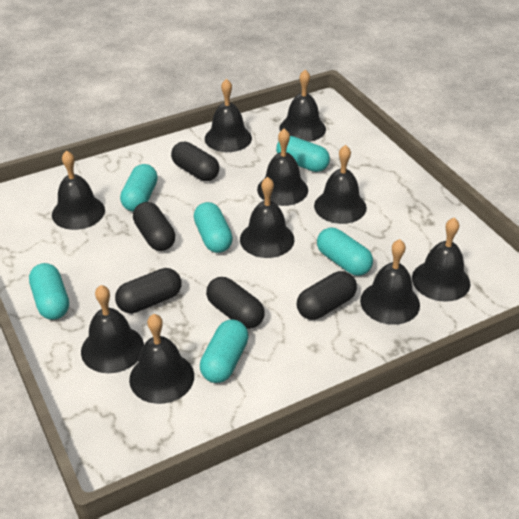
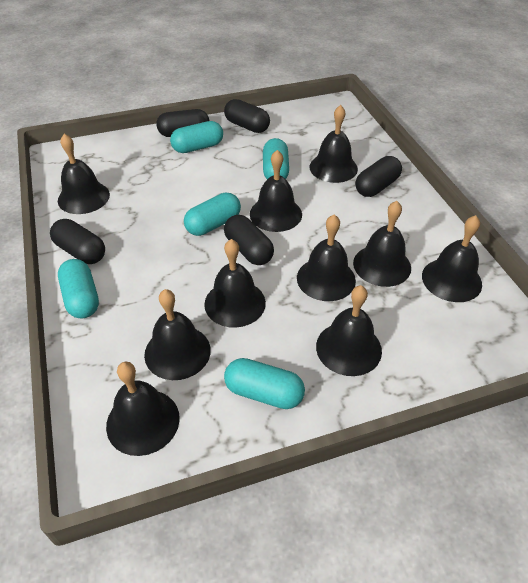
turquoise capsule: 6 -> 5

